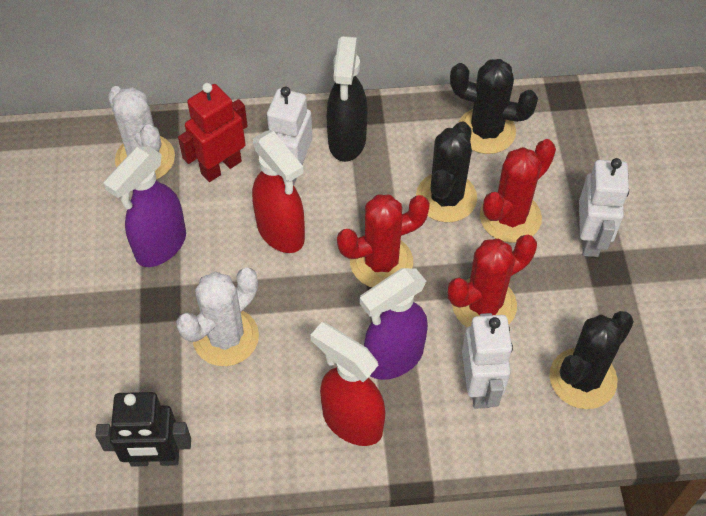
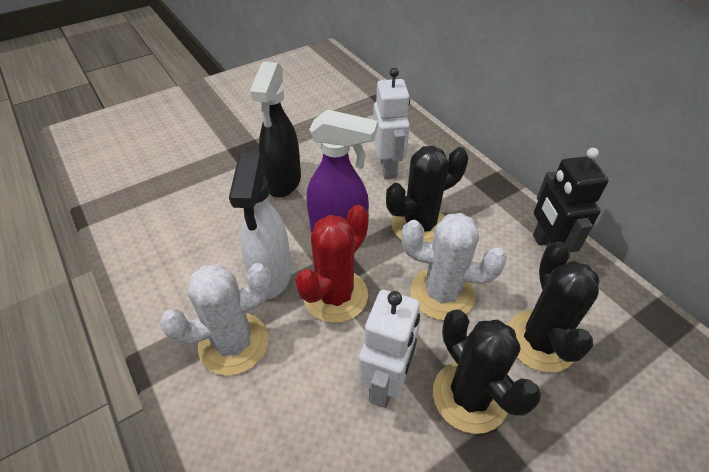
purple spray bottle: 2 -> 1
red cactus: 3 -> 1
red robot: 1 -> 0
red spray bottle: 2 -> 0
white robot: 3 -> 2
white spray bottle: 0 -> 1

